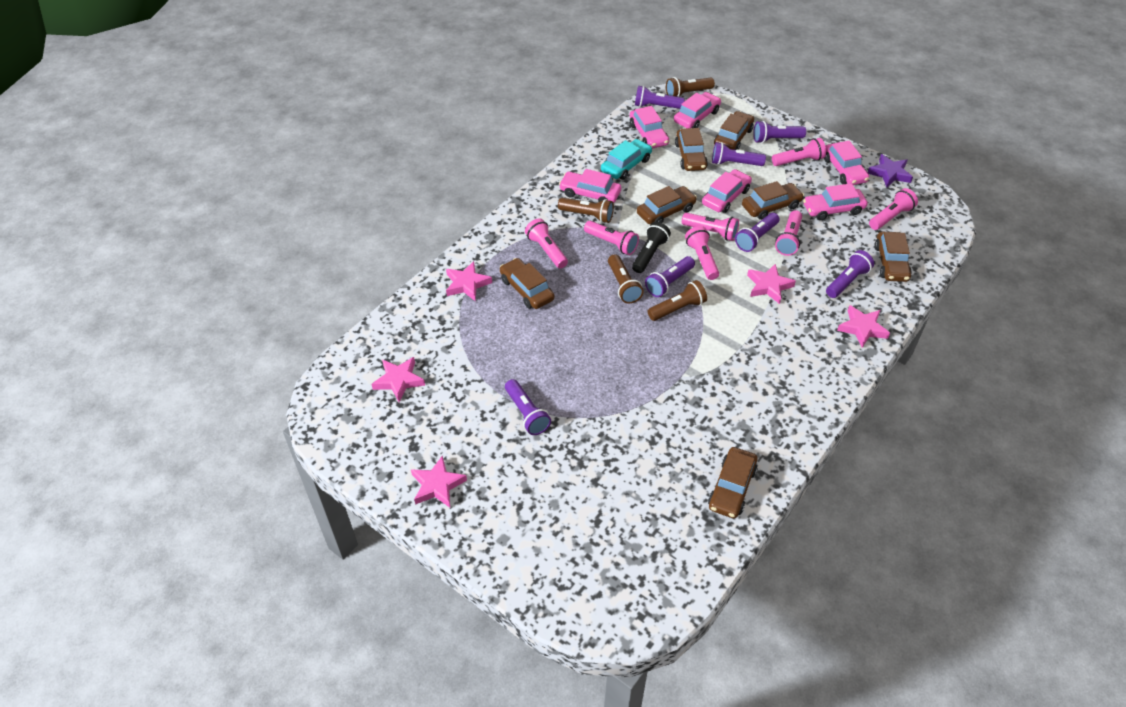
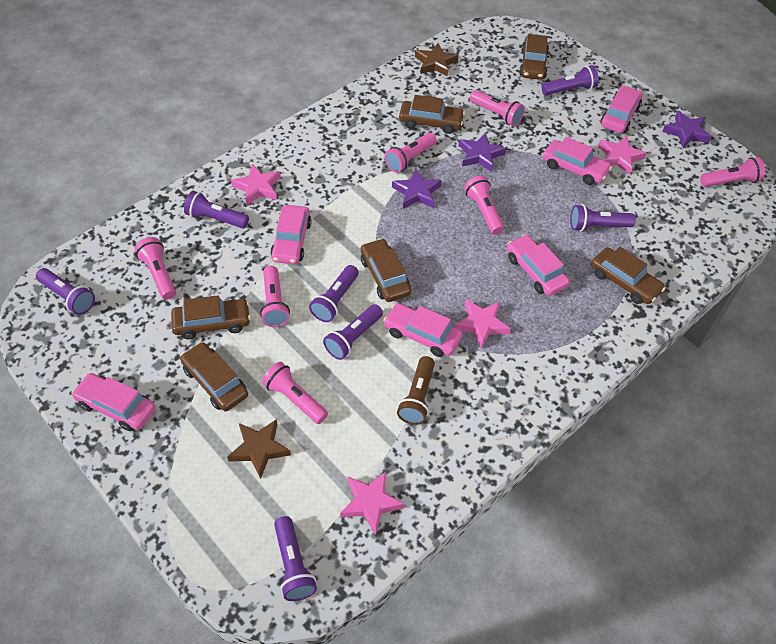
black flashlight: 1 -> 0
brown car: 7 -> 6
brown flashlight: 4 -> 1
brown star: 0 -> 2
pink star: 5 -> 4
purple star: 1 -> 3
turquoise car: 1 -> 0

